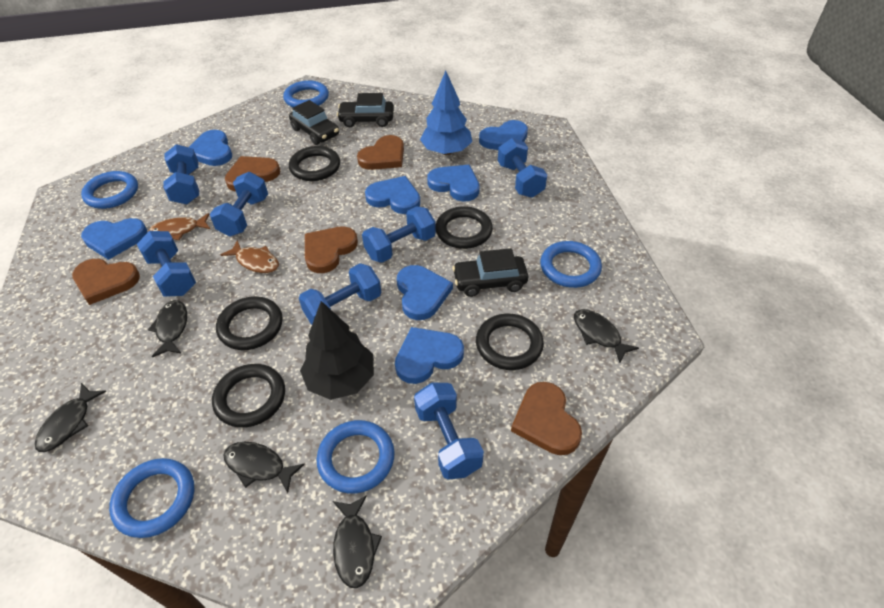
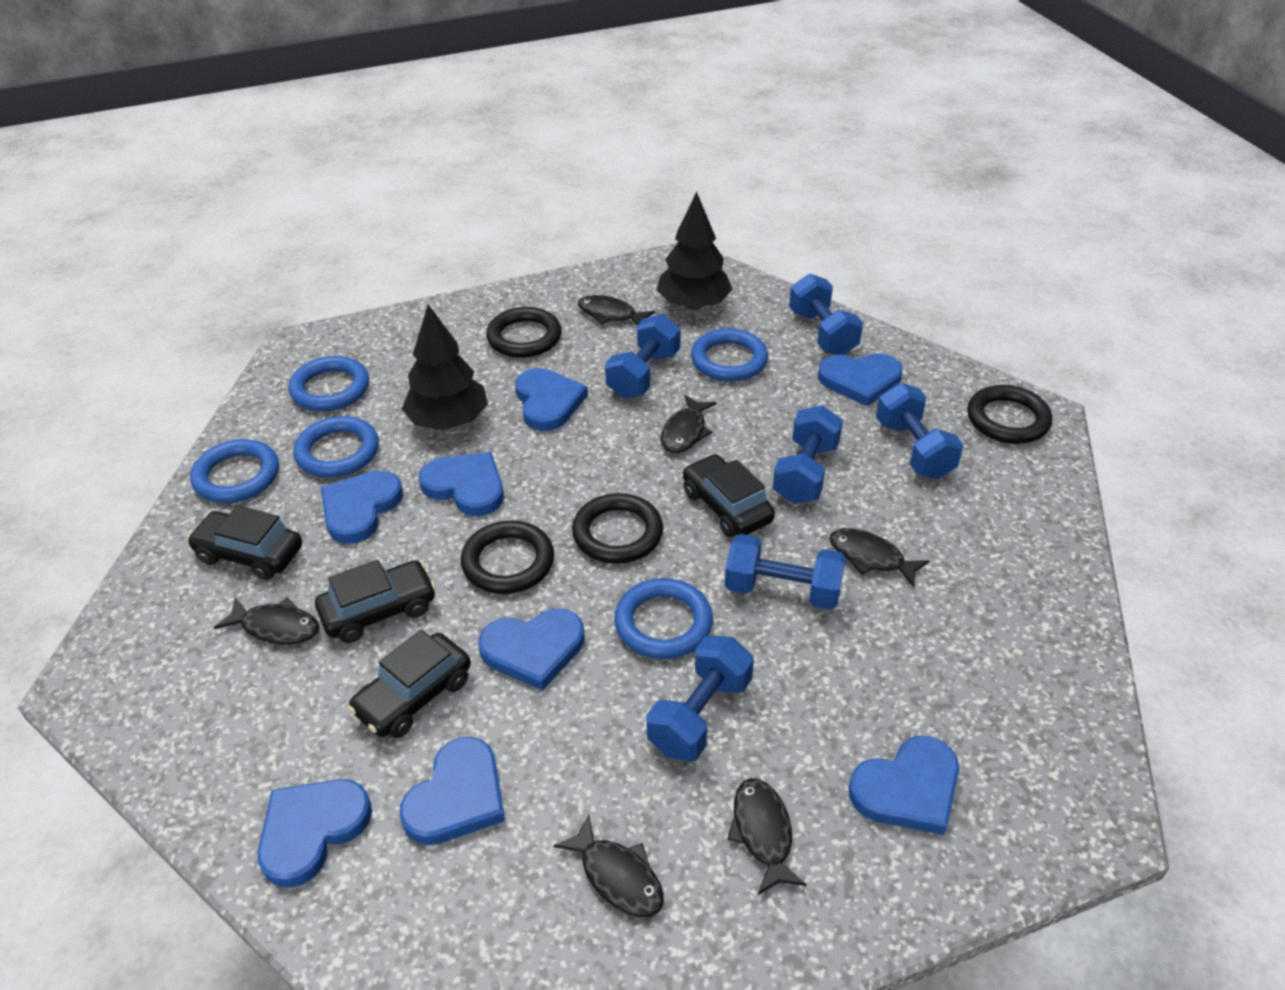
black car: 3 -> 4
black fish: 5 -> 6
black ring: 5 -> 4
black tree: 1 -> 2
blue dumbbell: 7 -> 6
blue heart: 7 -> 8
blue tree: 1 -> 0
brown fish: 2 -> 0
brown heart: 5 -> 0

